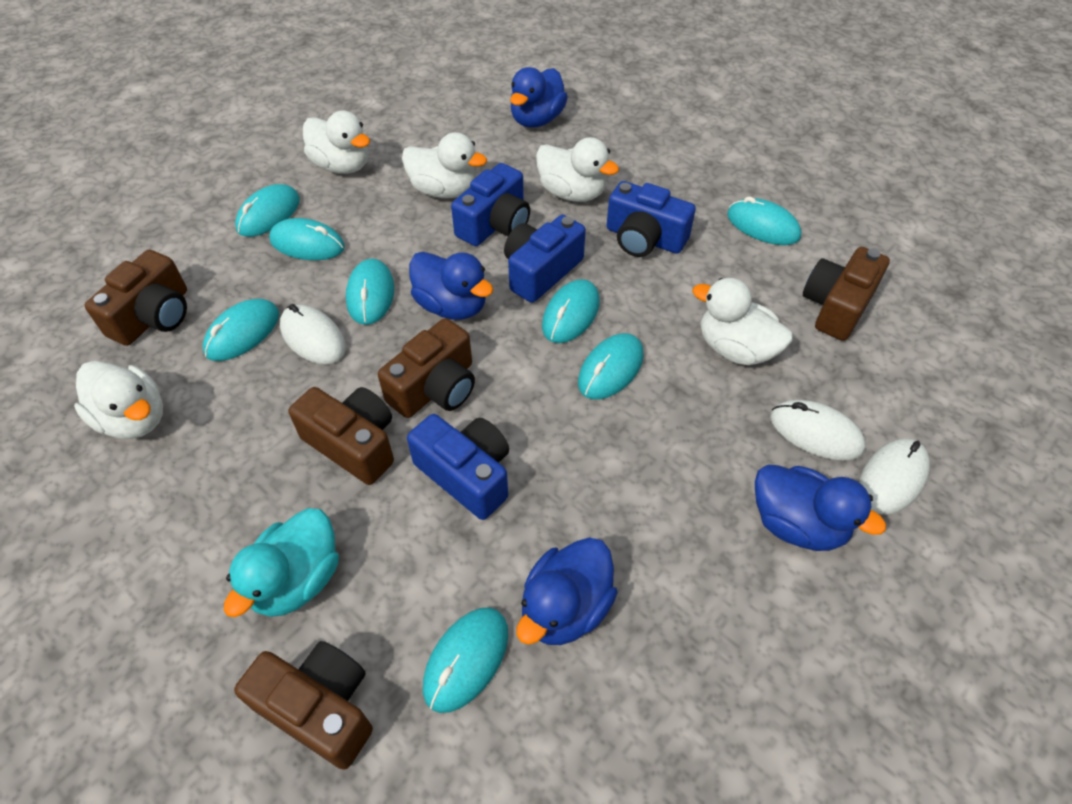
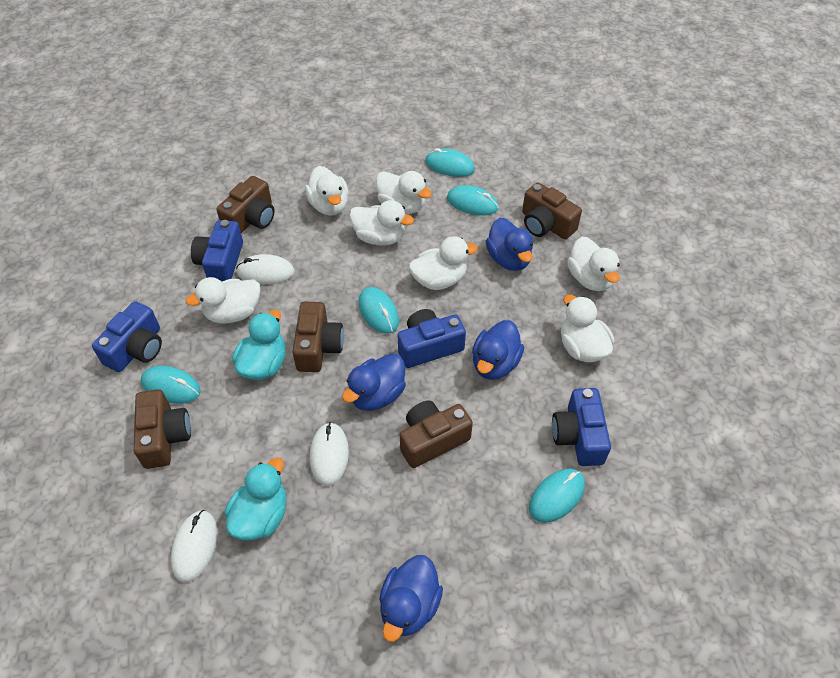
turquoise duck: 1 -> 2
turquoise mouse: 8 -> 5
white duck: 5 -> 7

